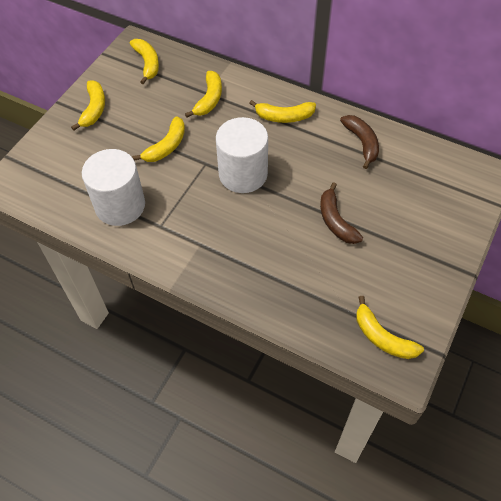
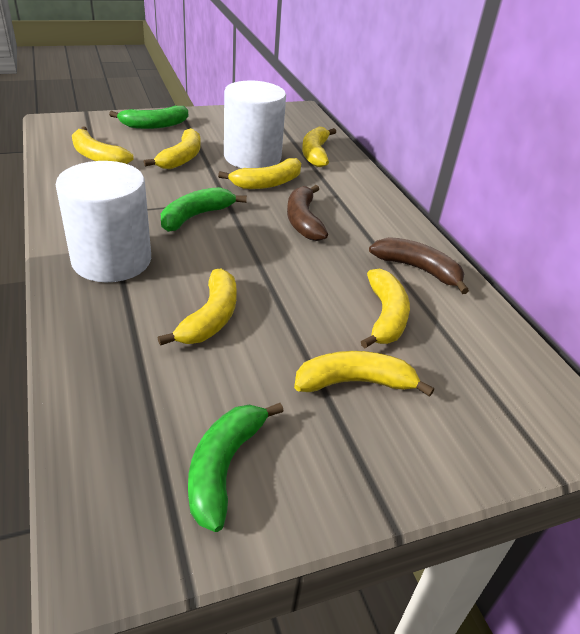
green banana: 0 -> 3
yellow banana: 6 -> 7

